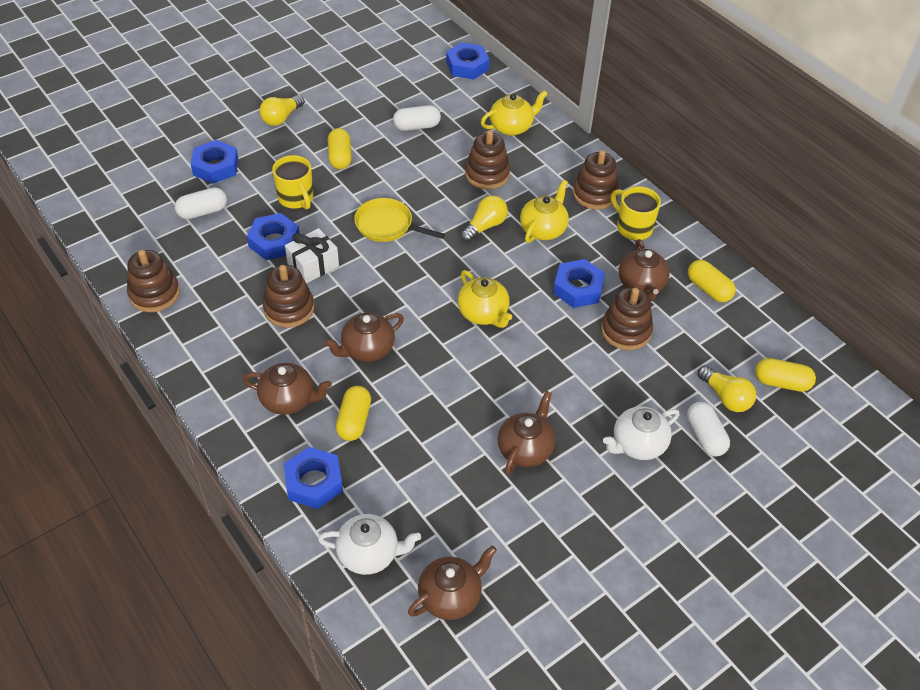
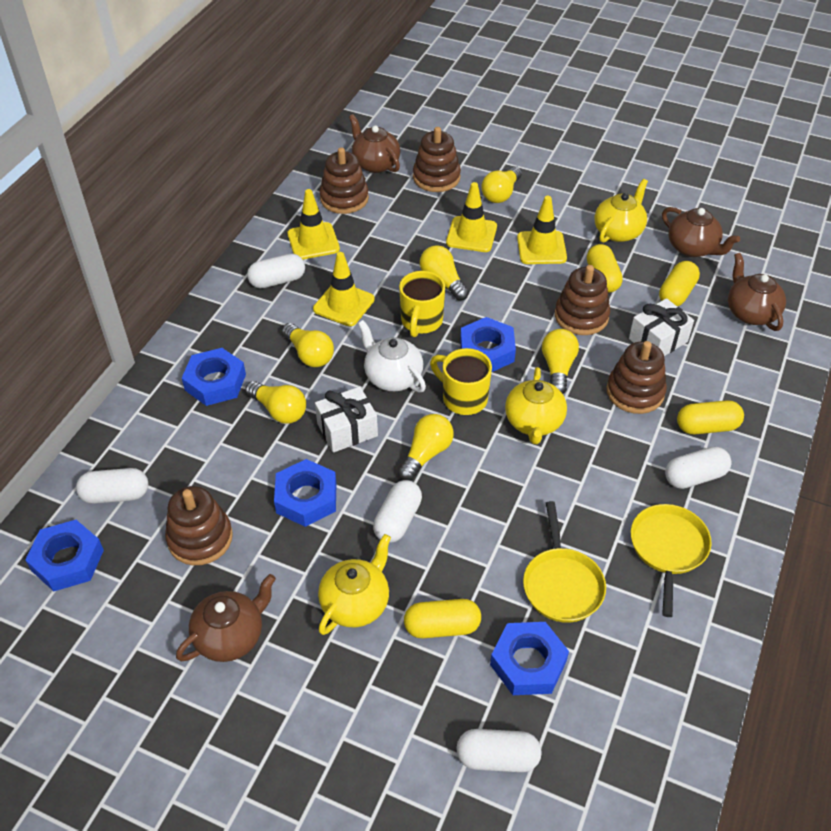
brown teapot: 5 -> 4
white capsule: 3 -> 5
white gift: 1 -> 2
white teapot: 2 -> 1
yellow light bulb: 3 -> 6
yellow pan: 1 -> 2
yellow traffic cone: 0 -> 4

